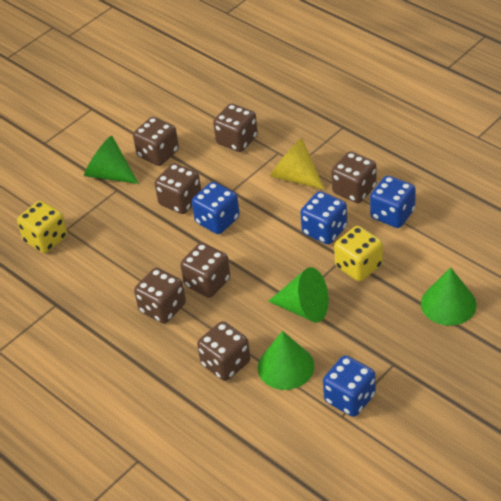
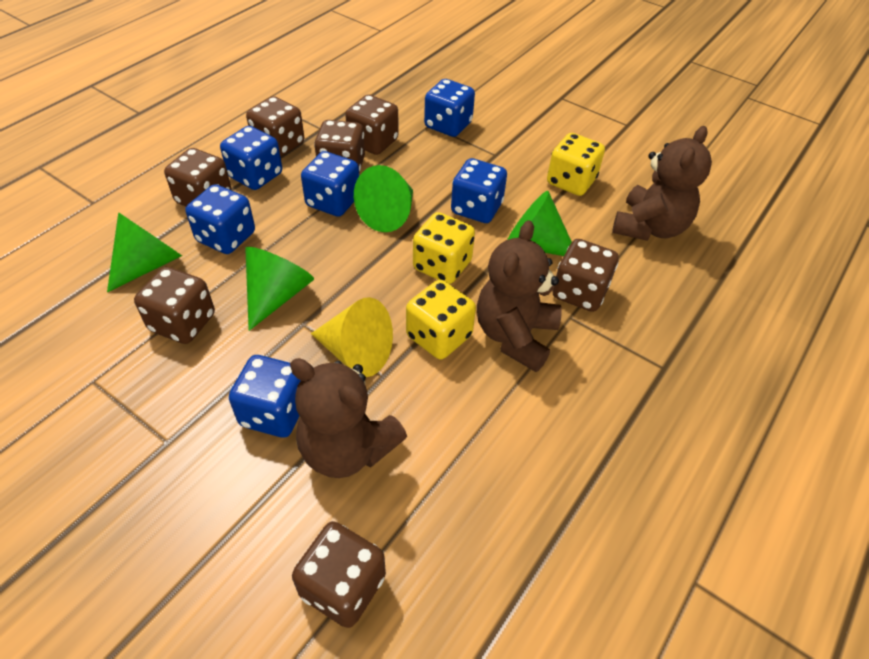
blue dice: 4 -> 6
brown teddy bear: 0 -> 3
yellow dice: 2 -> 3

